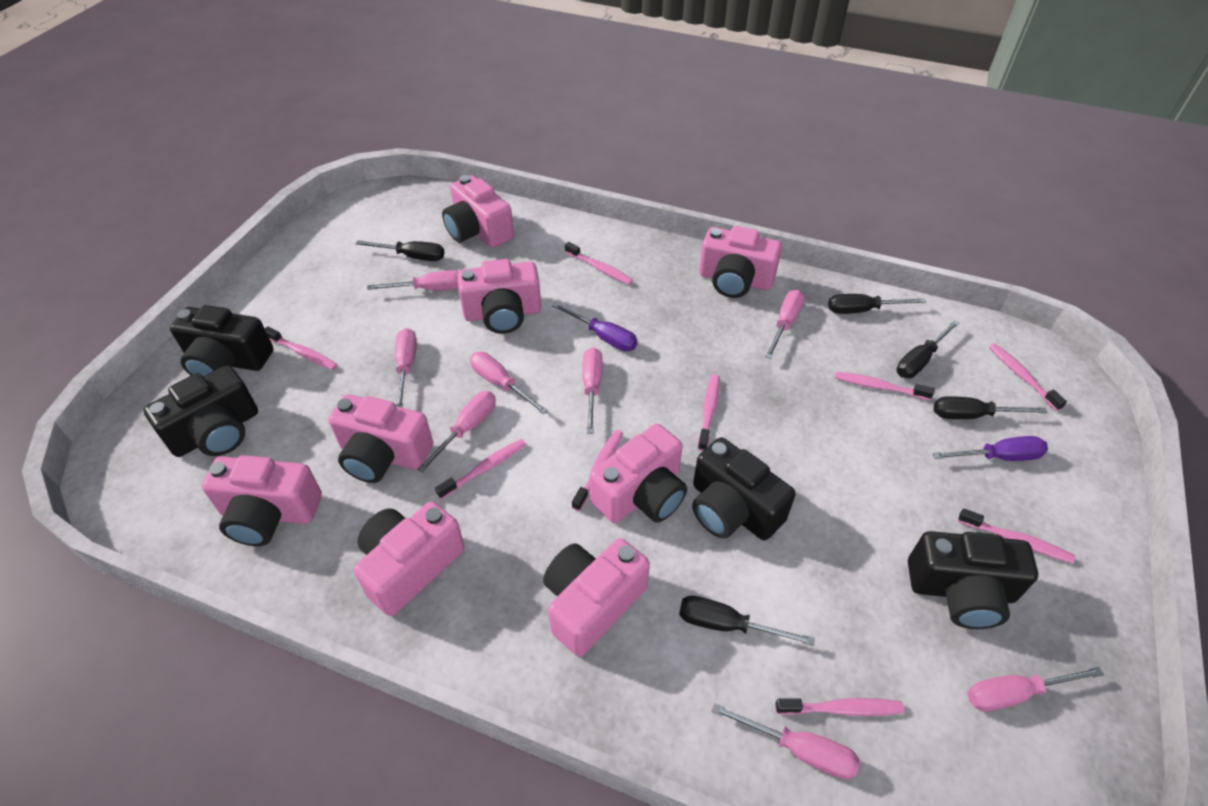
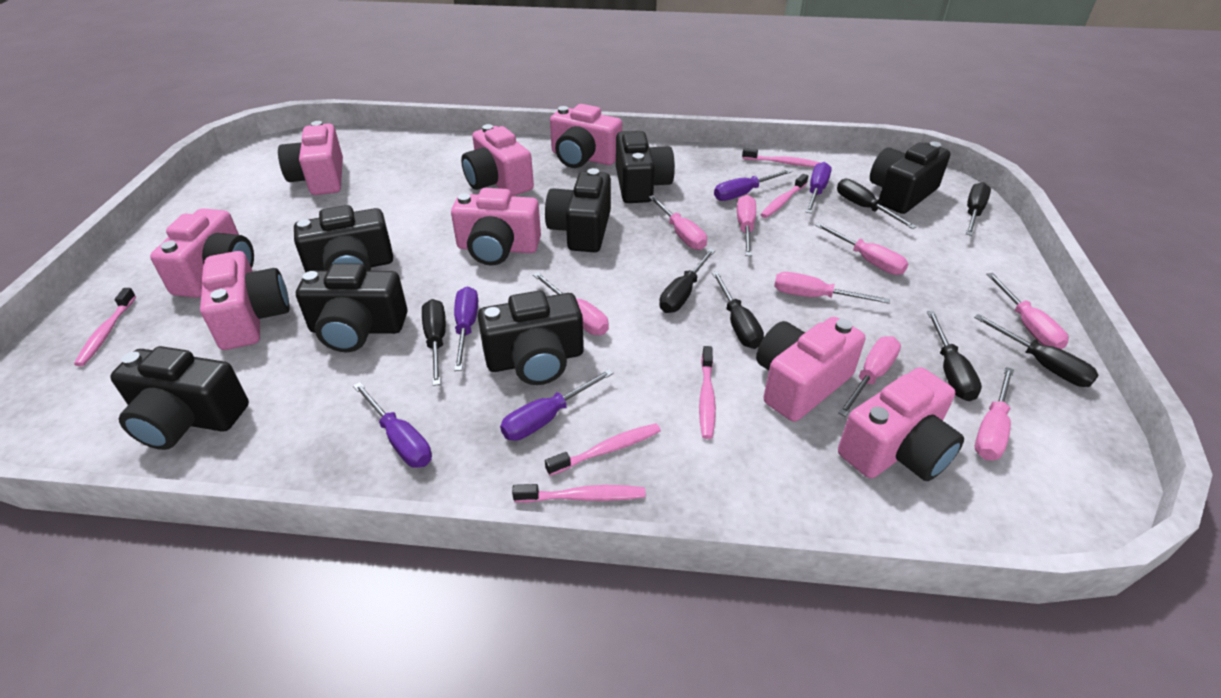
black camera: 4 -> 7
black screwdriver: 5 -> 7
pink toothbrush: 9 -> 6
purple screwdriver: 2 -> 5

